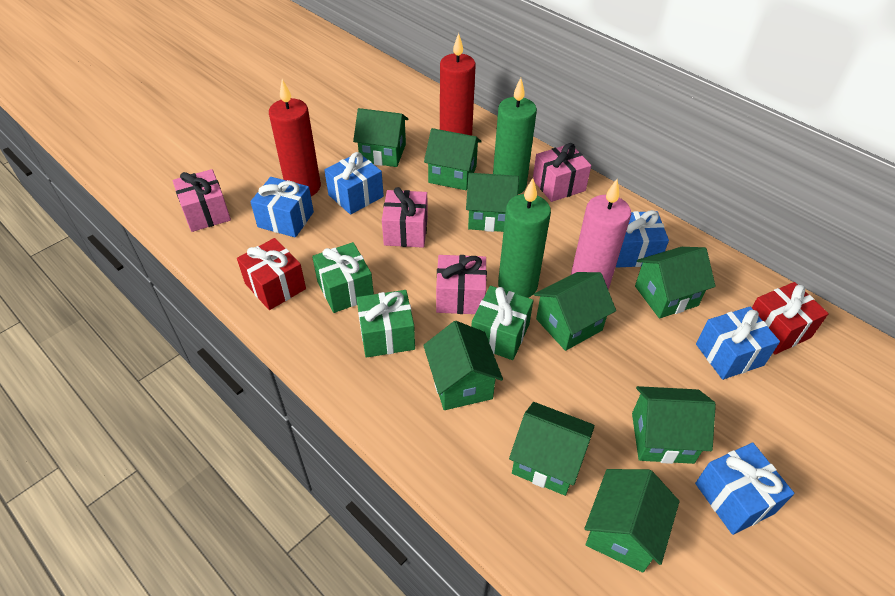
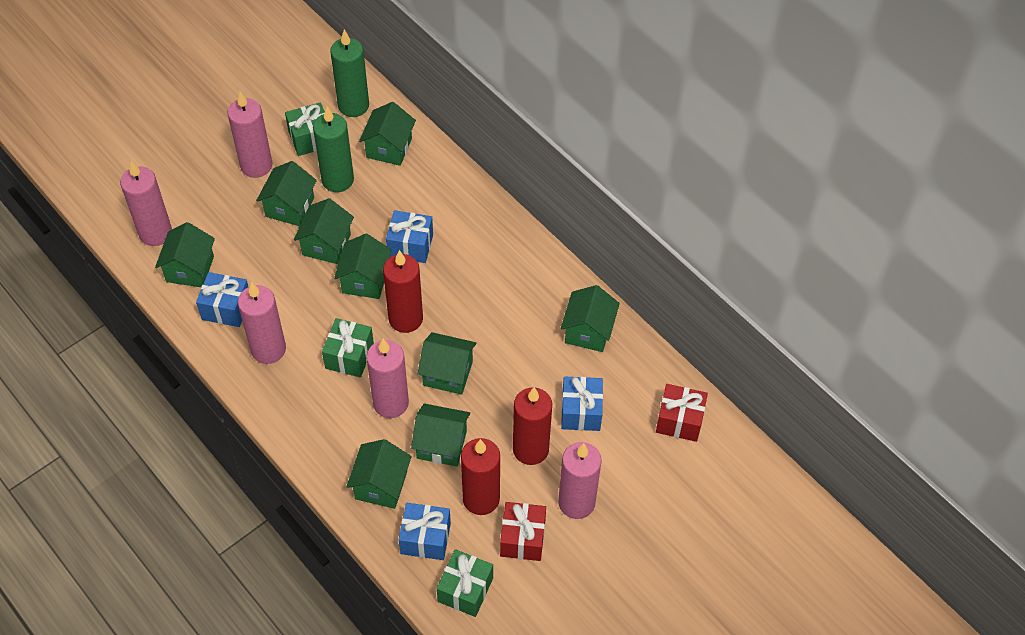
blue gift: 5 -> 4
pink candle: 1 -> 5
pink gift: 4 -> 0
red candle: 2 -> 3

